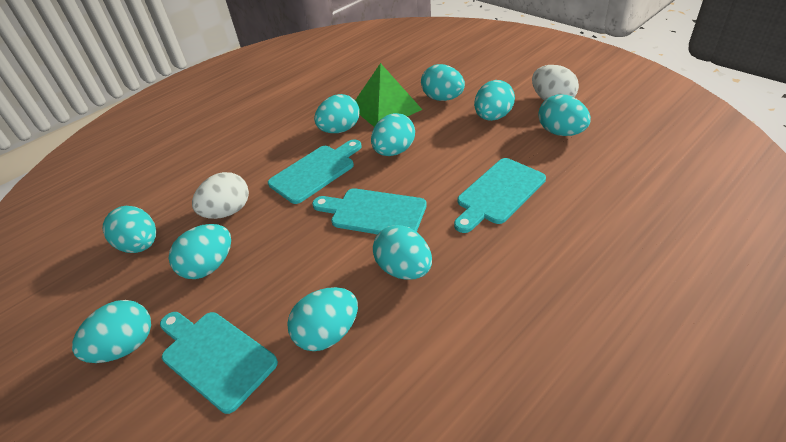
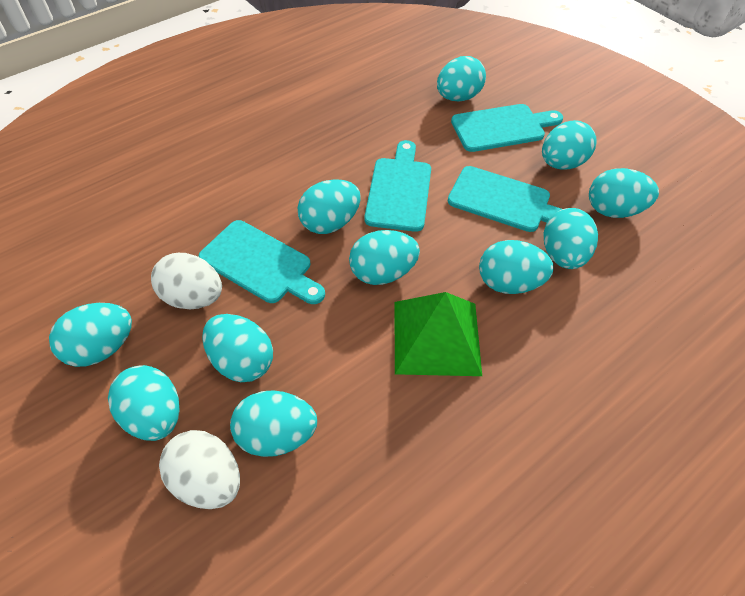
turquoise egg: 10 -> 11

